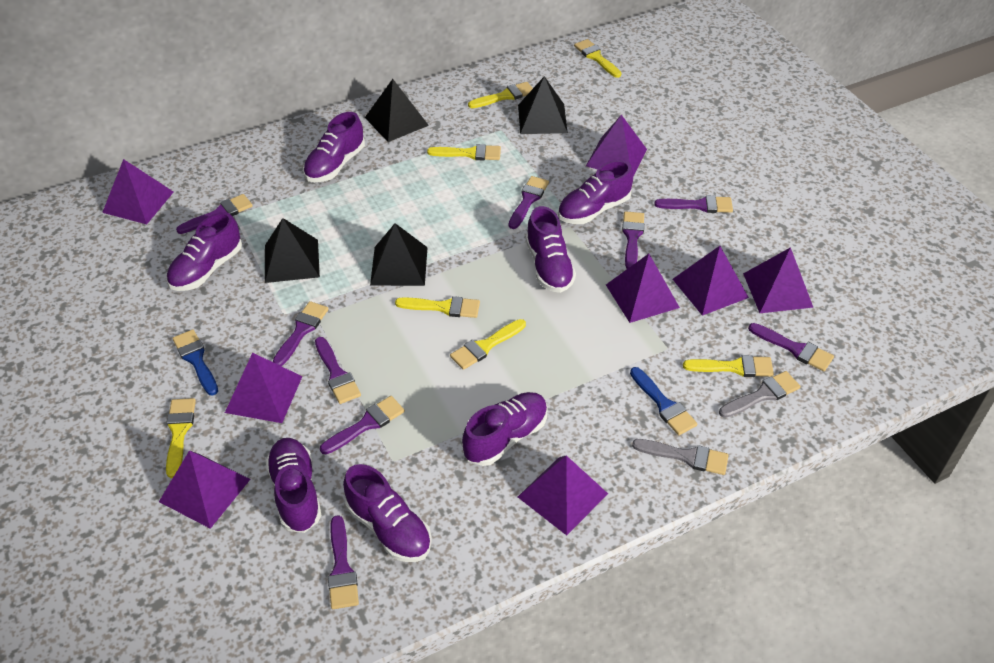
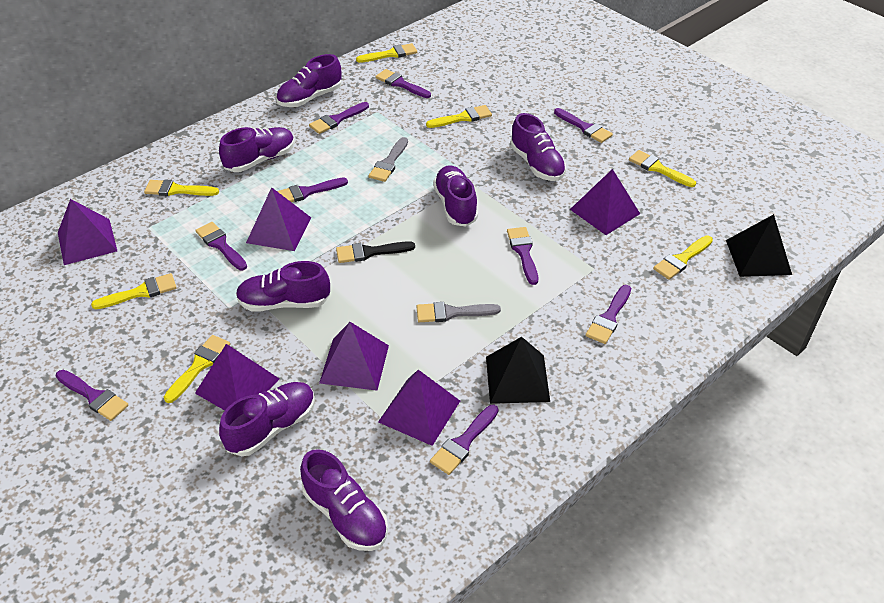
black brush: 0 -> 1
black pyramid: 4 -> 2
blue brush: 2 -> 0
purple pyramid: 8 -> 6

